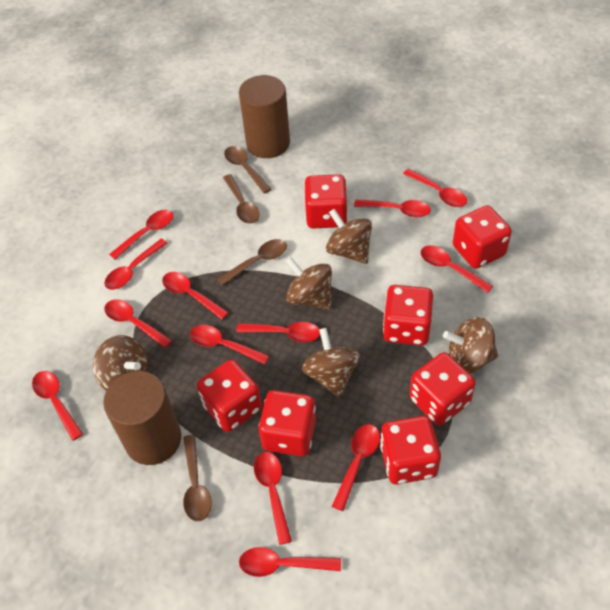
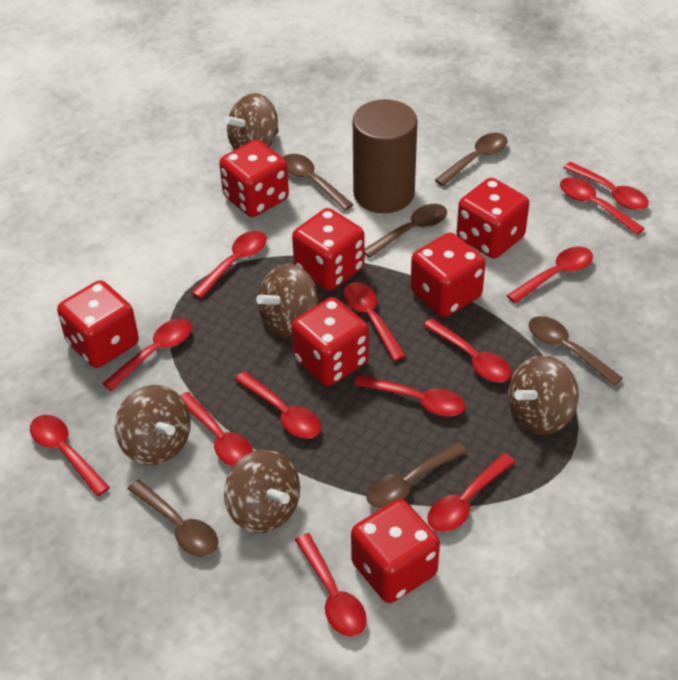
brown cylinder: 2 -> 1
brown spoon: 4 -> 6

